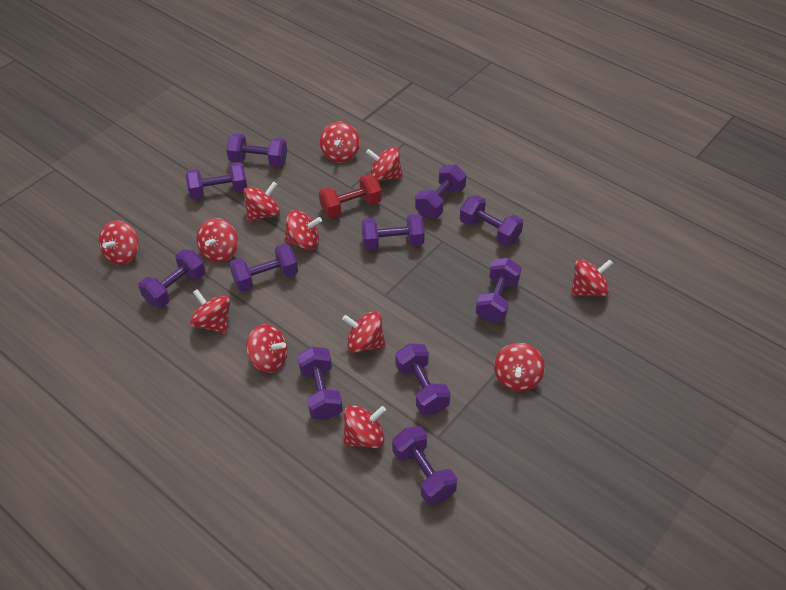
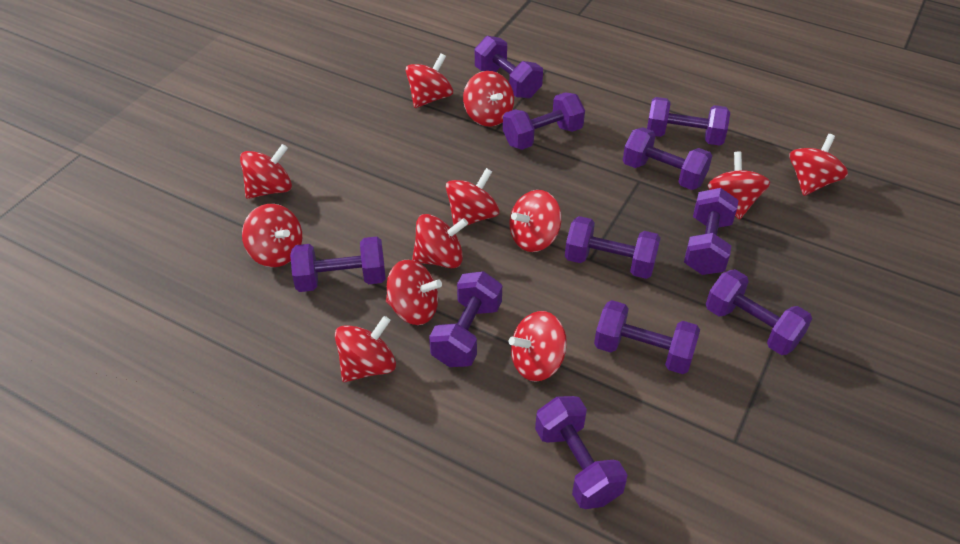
red dumbbell: 1 -> 0

